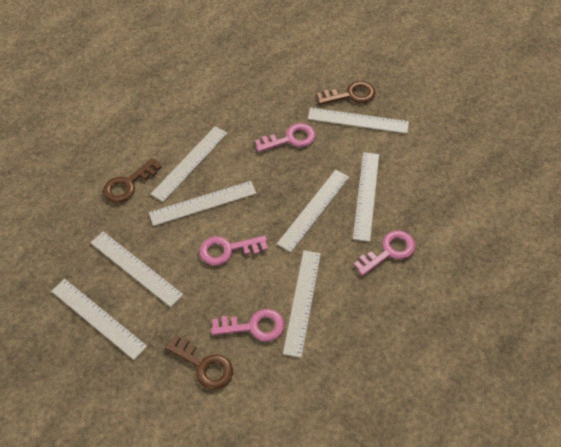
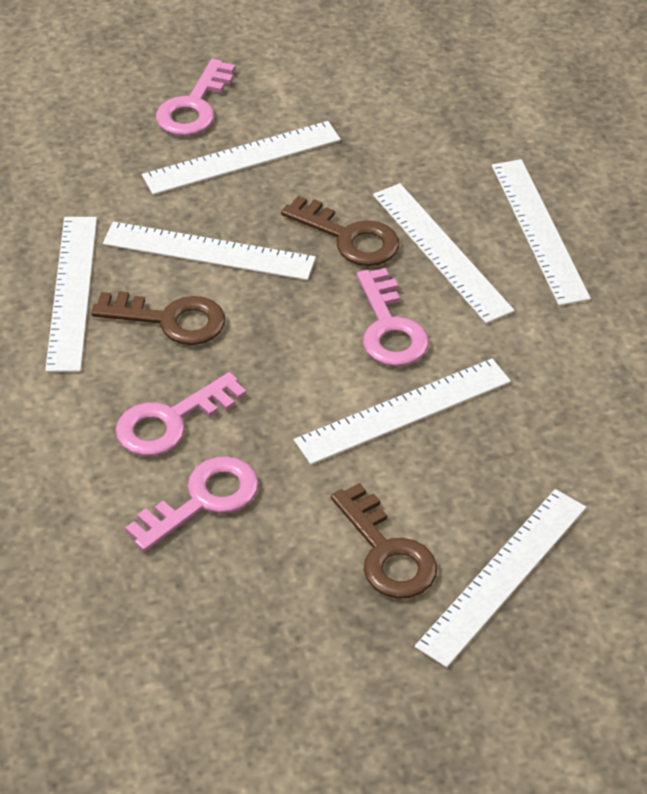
white ruler: 8 -> 7

